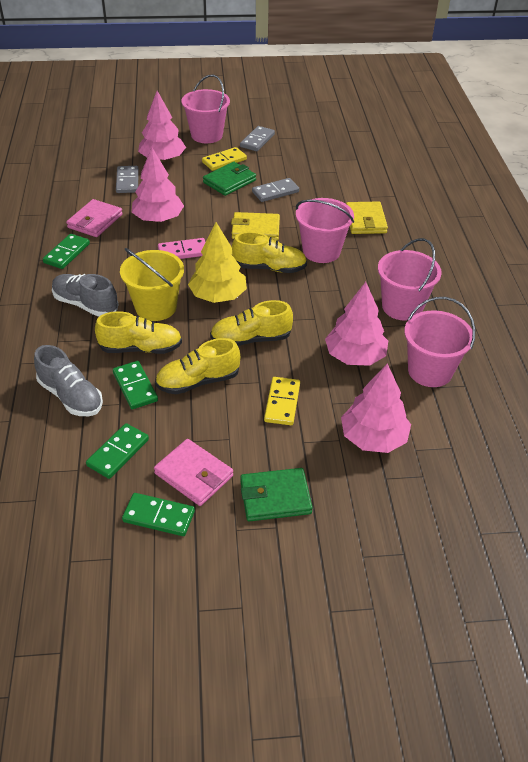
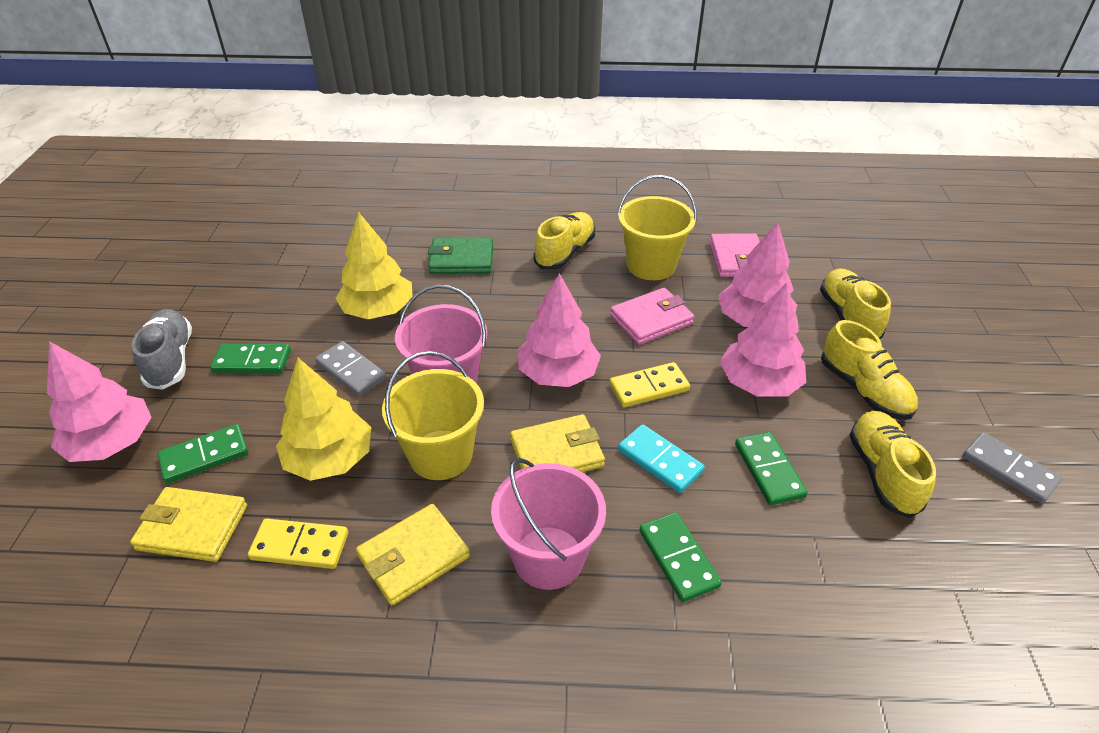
green wallet: 2 -> 1
grey domino: 3 -> 2
grey shoe: 2 -> 1
pink bucket: 4 -> 2
pink domino: 1 -> 0
turquoise domino: 0 -> 1
yellow bucket: 1 -> 2
yellow tree: 1 -> 2
yellow wallet: 2 -> 3

